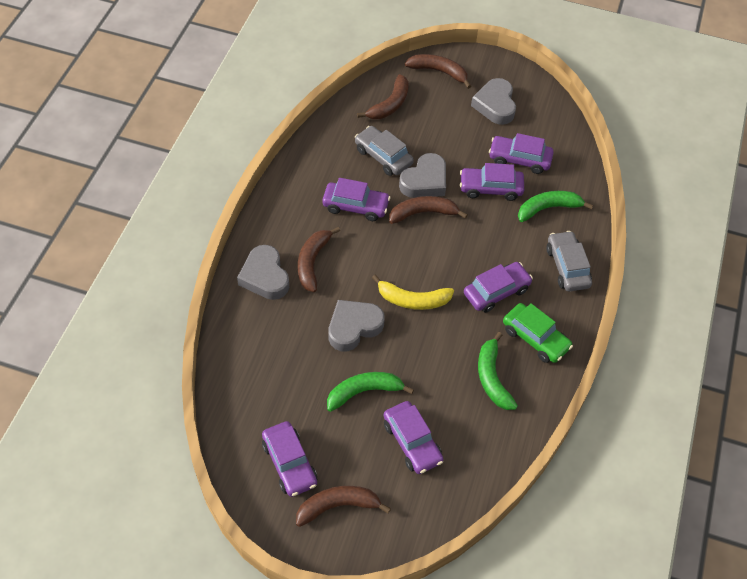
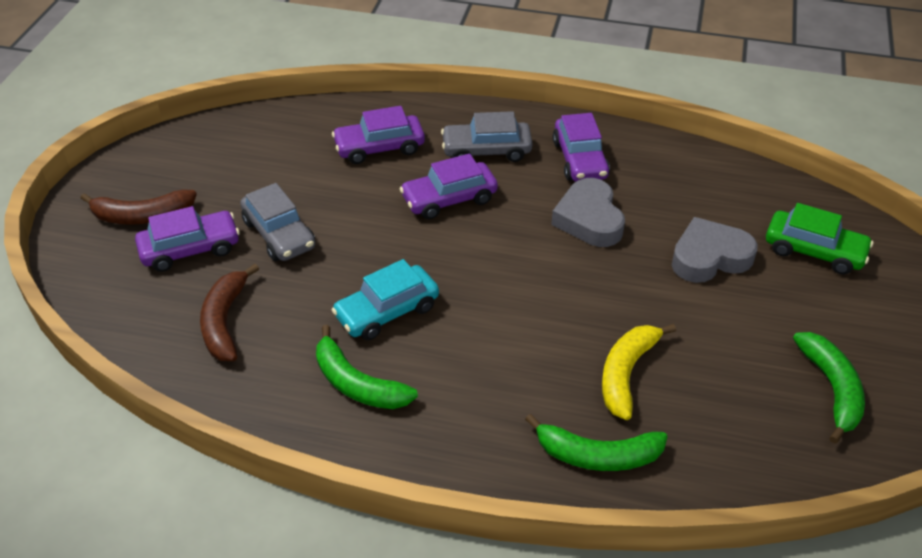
brown banana: 5 -> 2
grey heart: 4 -> 2
purple car: 6 -> 4
turquoise car: 0 -> 1

